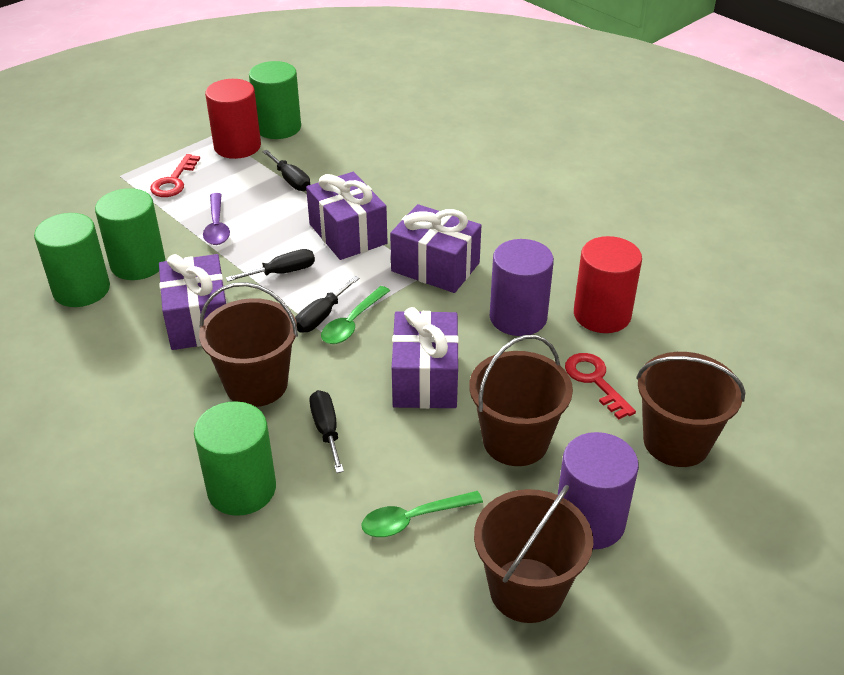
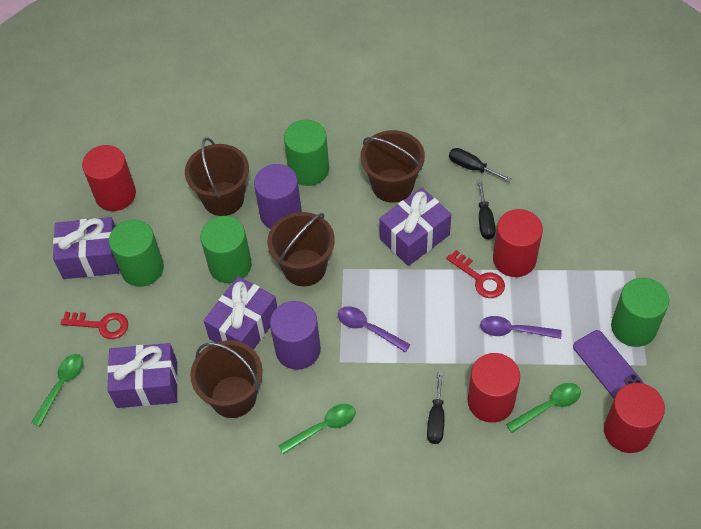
black screwdriver: 4 -> 3
green spoon: 2 -> 3
purple phone: 0 -> 1
purple spoon: 1 -> 2
red cylinder: 2 -> 4

